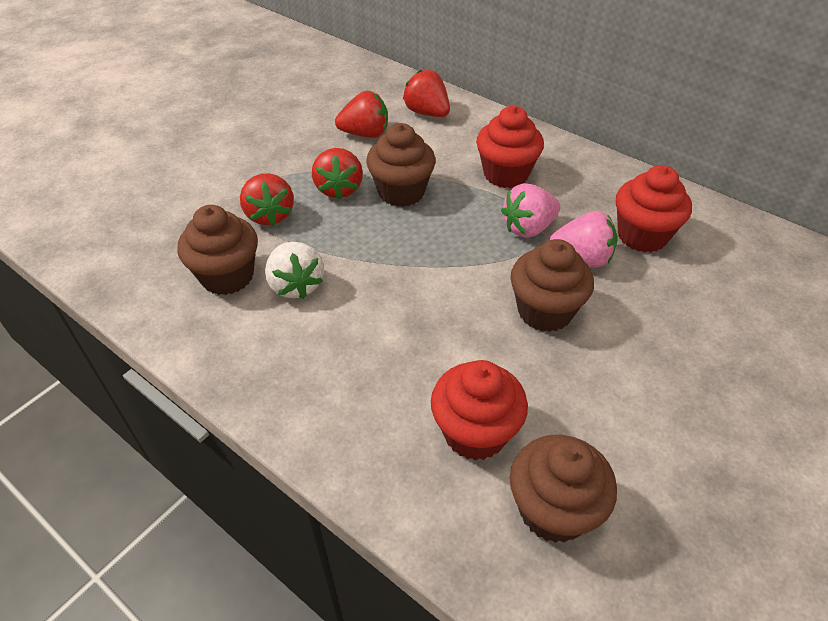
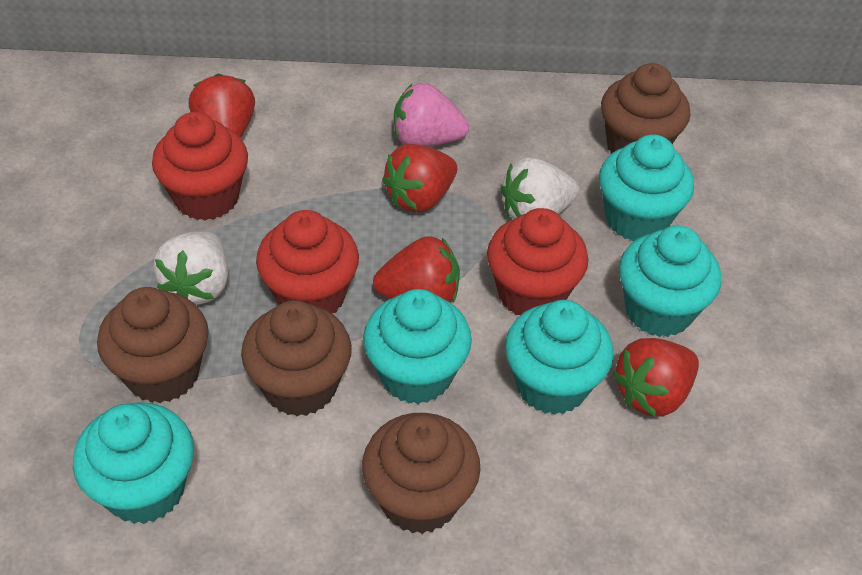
pink strawberry: 2 -> 1
turquoise cupcake: 0 -> 5
white strawberry: 1 -> 2

